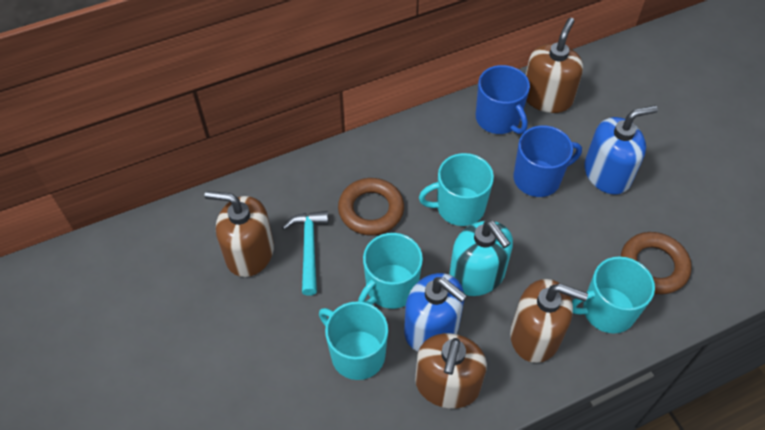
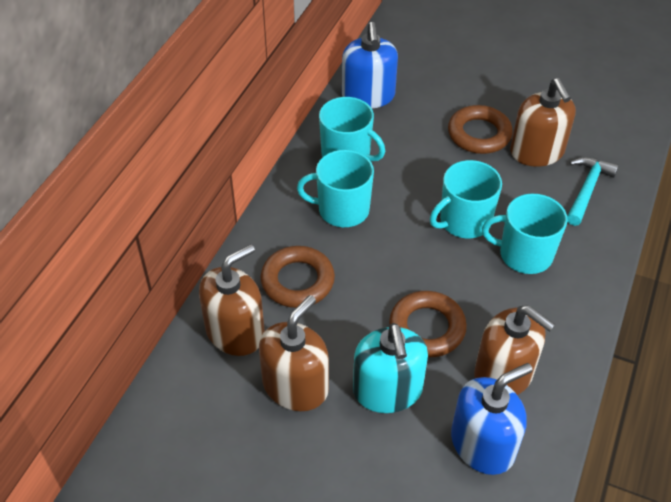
blue mug: 2 -> 0
brown ring: 2 -> 3

